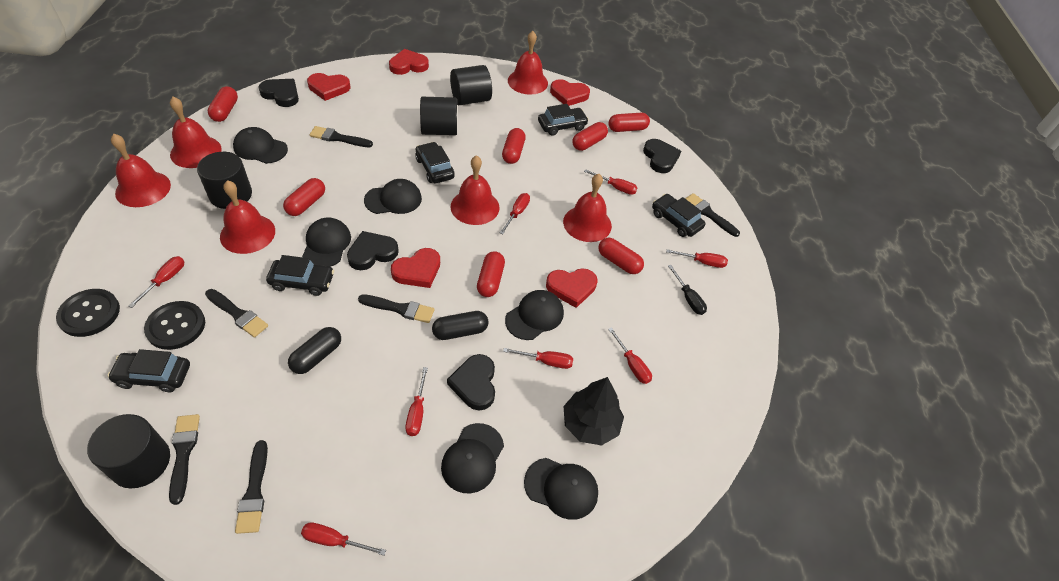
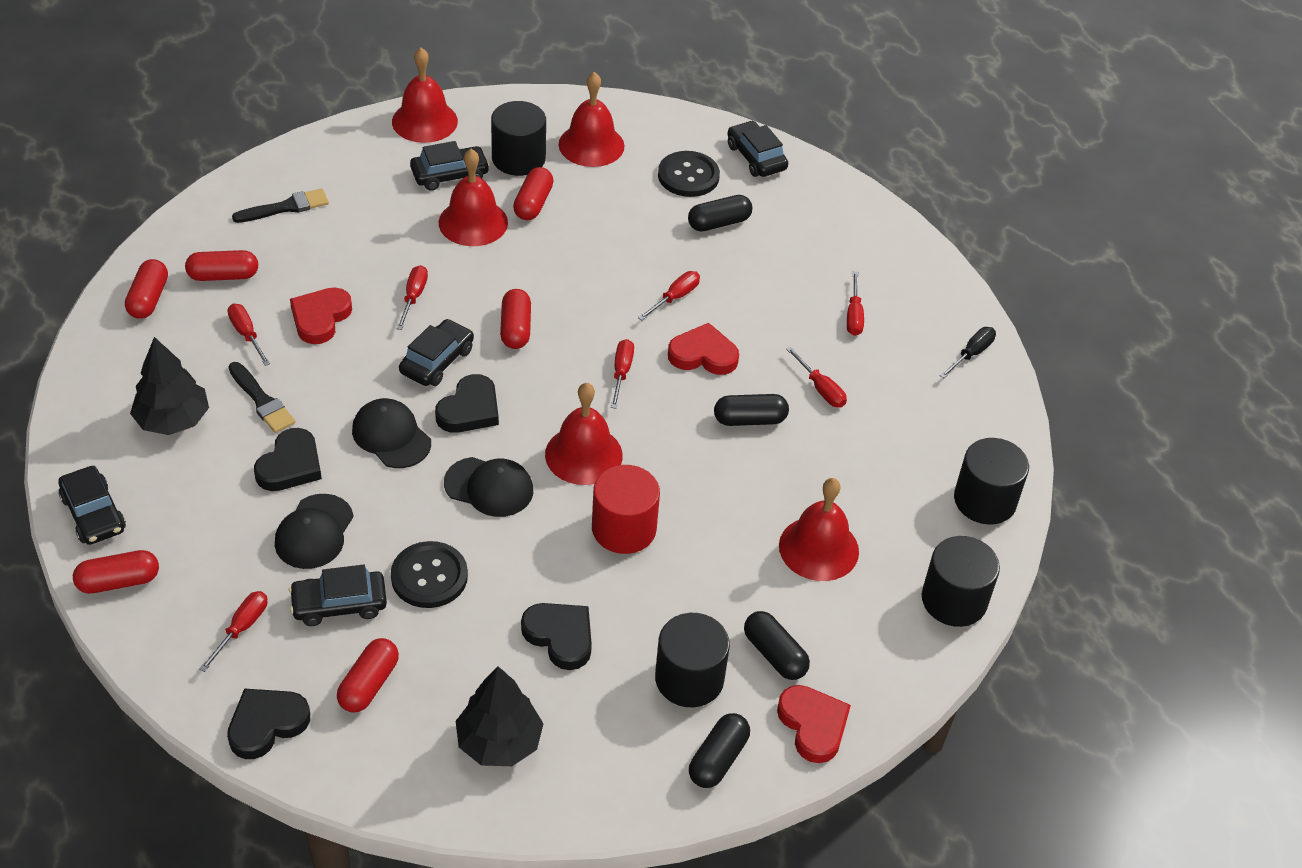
black brush: 6 -> 2
black cap: 6 -> 3
black capsule: 2 -> 4
black tree: 1 -> 2
red bell: 6 -> 5
red capsule: 7 -> 6
red cylinder: 0 -> 1
red heart: 5 -> 3
red screwdriver: 8 -> 7

